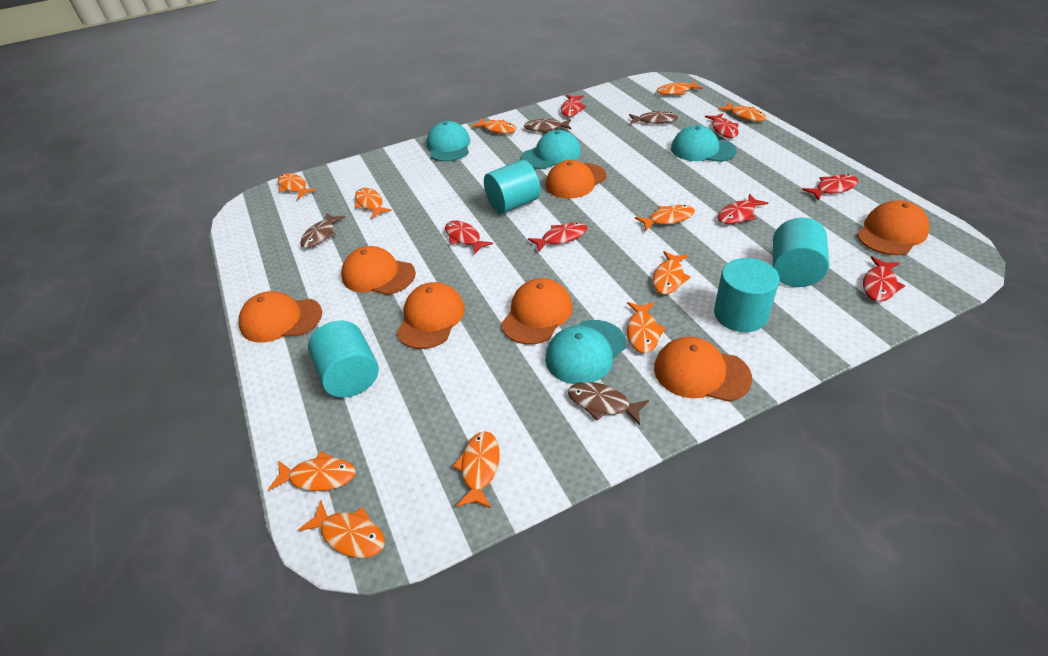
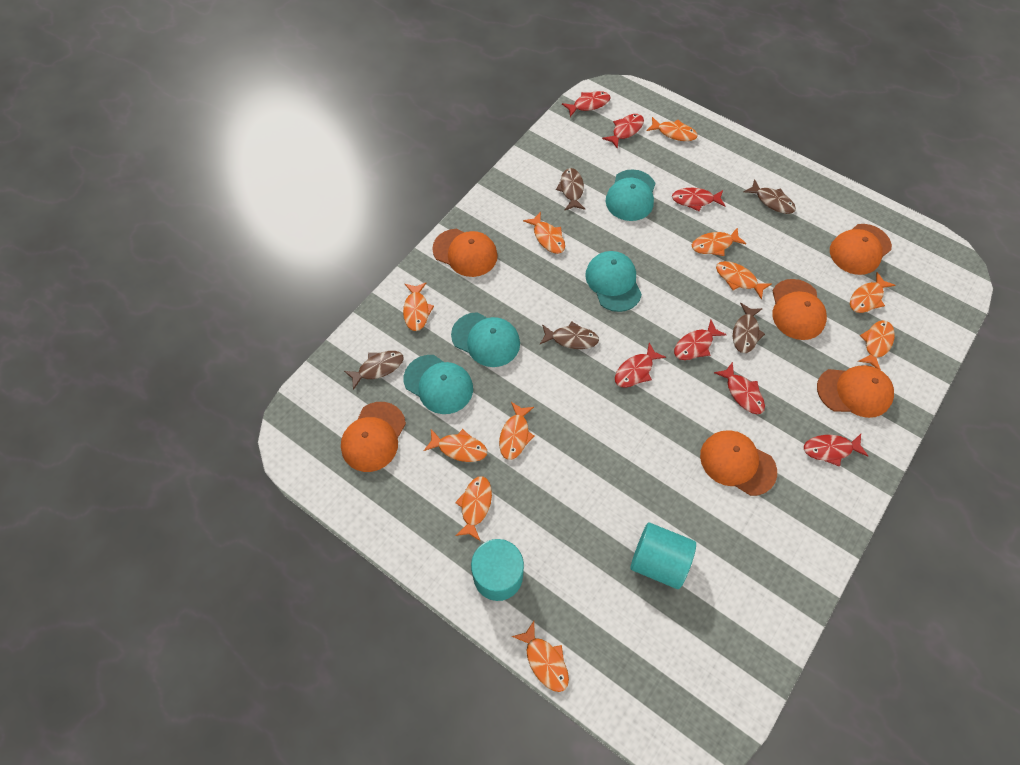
brown fish: 4 -> 5
orange cap: 7 -> 6
turquoise cylinder: 4 -> 2

